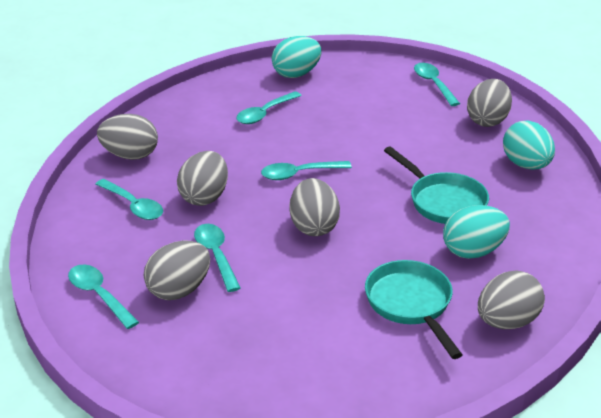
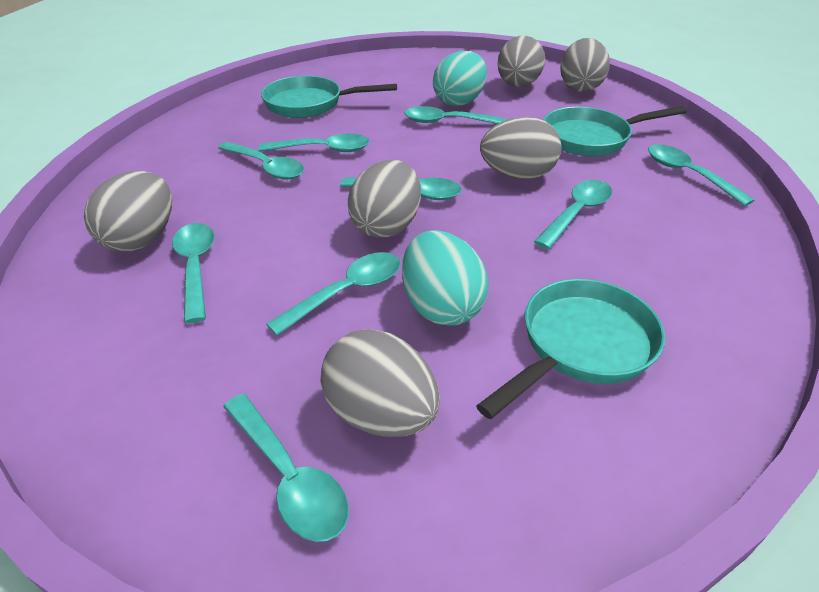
turquoise egg: 3 -> 2
turquoise pan: 2 -> 3
turquoise spoon: 6 -> 9

